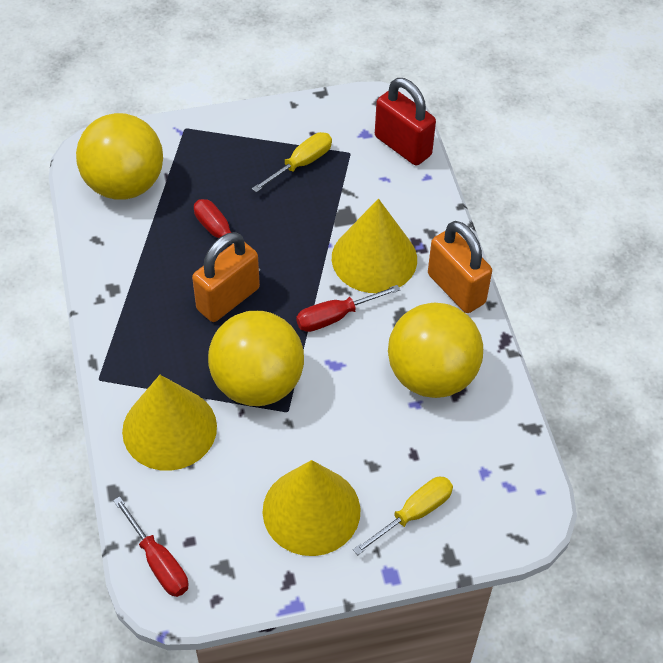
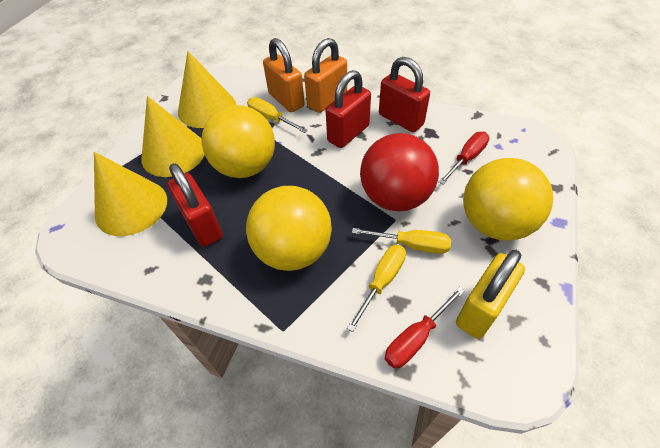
red ball: 0 -> 1
red padlock: 1 -> 3
red screwdriver: 3 -> 2
yellow padlock: 0 -> 1
yellow screwdriver: 2 -> 3

